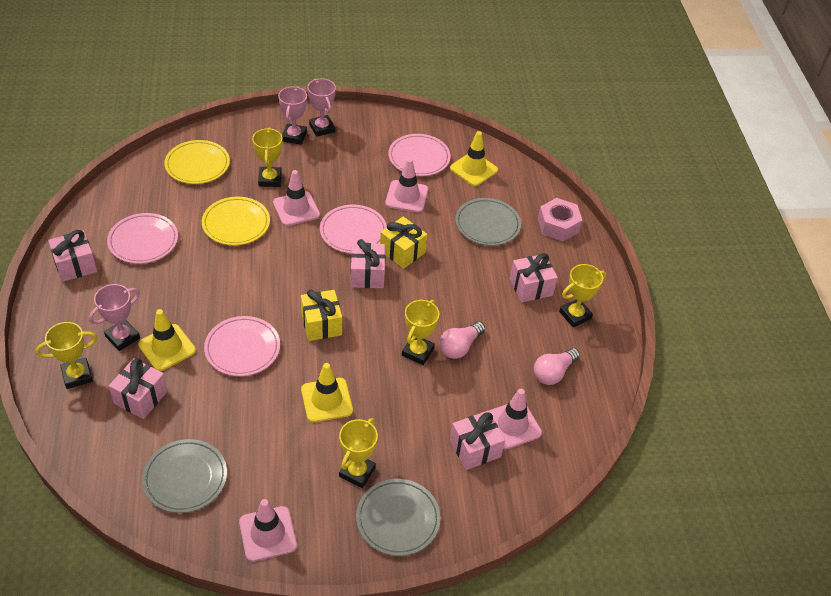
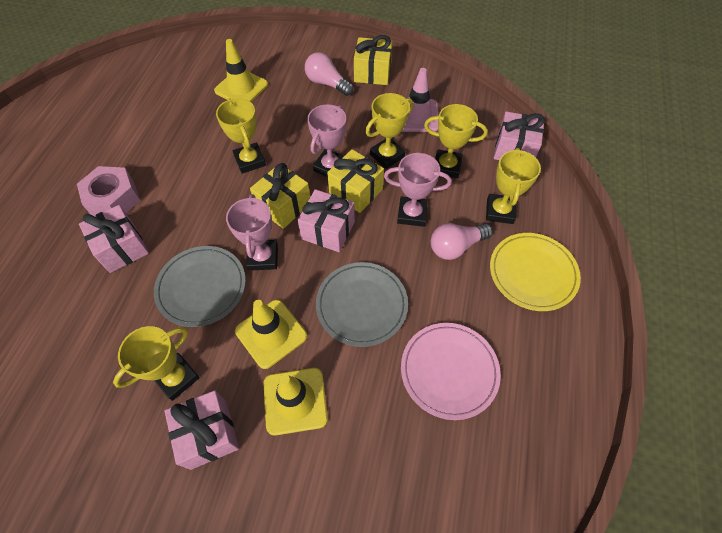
grey plate: 3 -> 2
pink gift: 5 -> 4
pink plate: 4 -> 1
pink traffic cone: 4 -> 1
yellow gift: 2 -> 3
yellow plate: 2 -> 1

